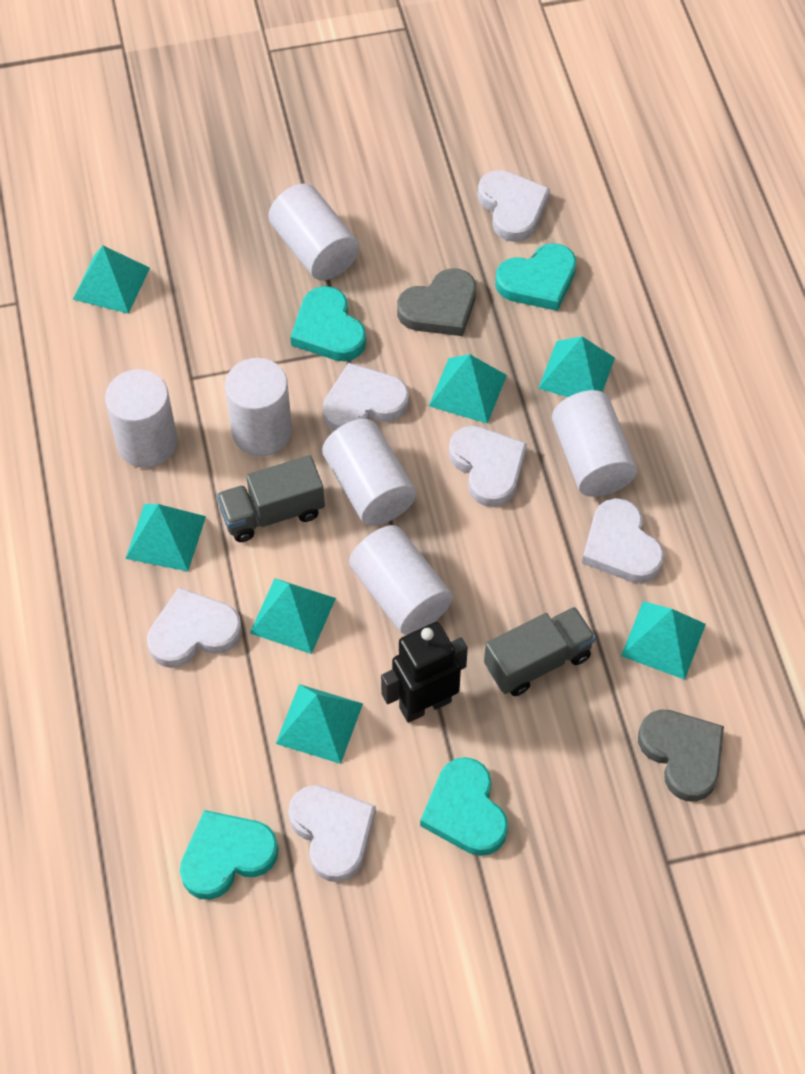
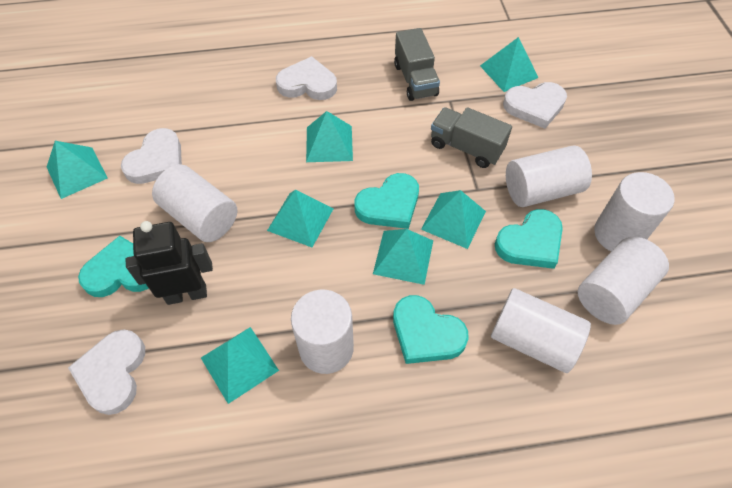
grey heart: 2 -> 0
white heart: 6 -> 4

